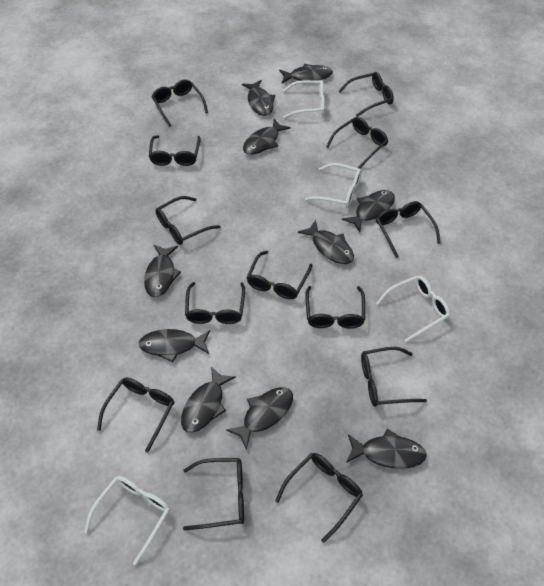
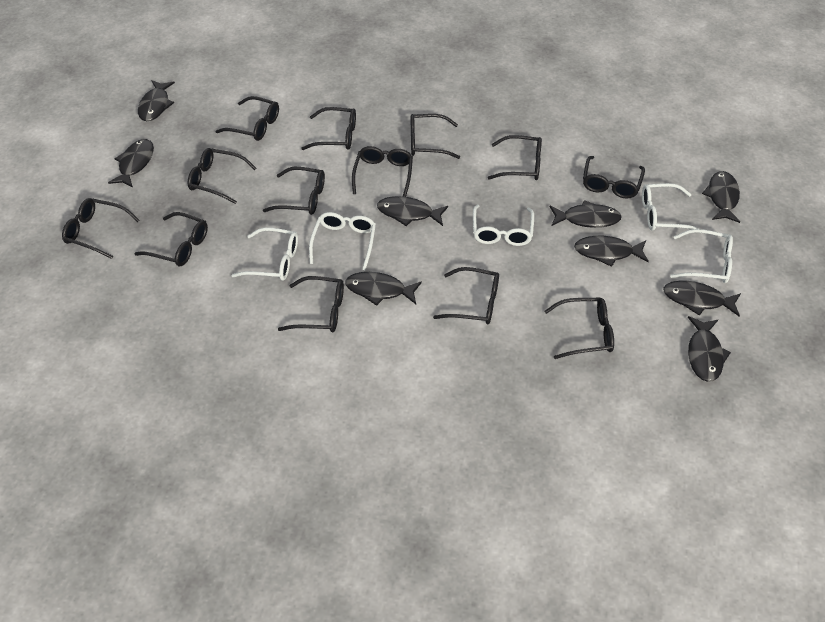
black fish: 10 -> 9
white glasses: 4 -> 5

